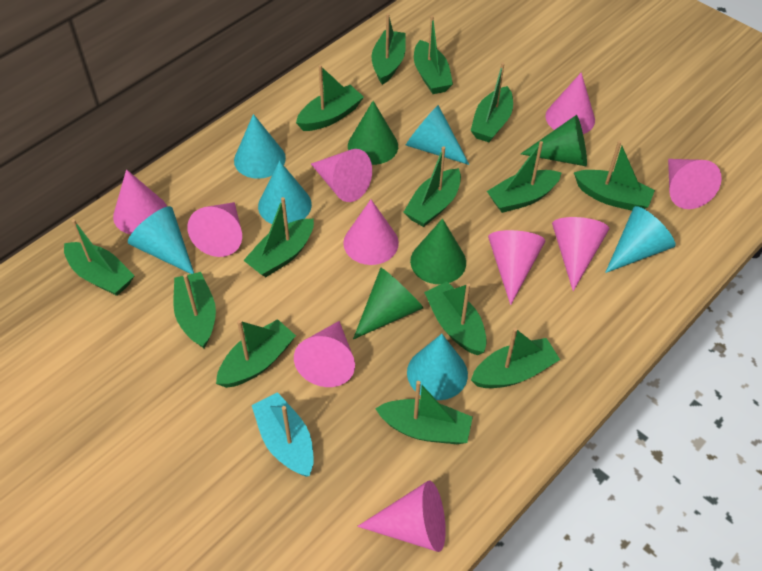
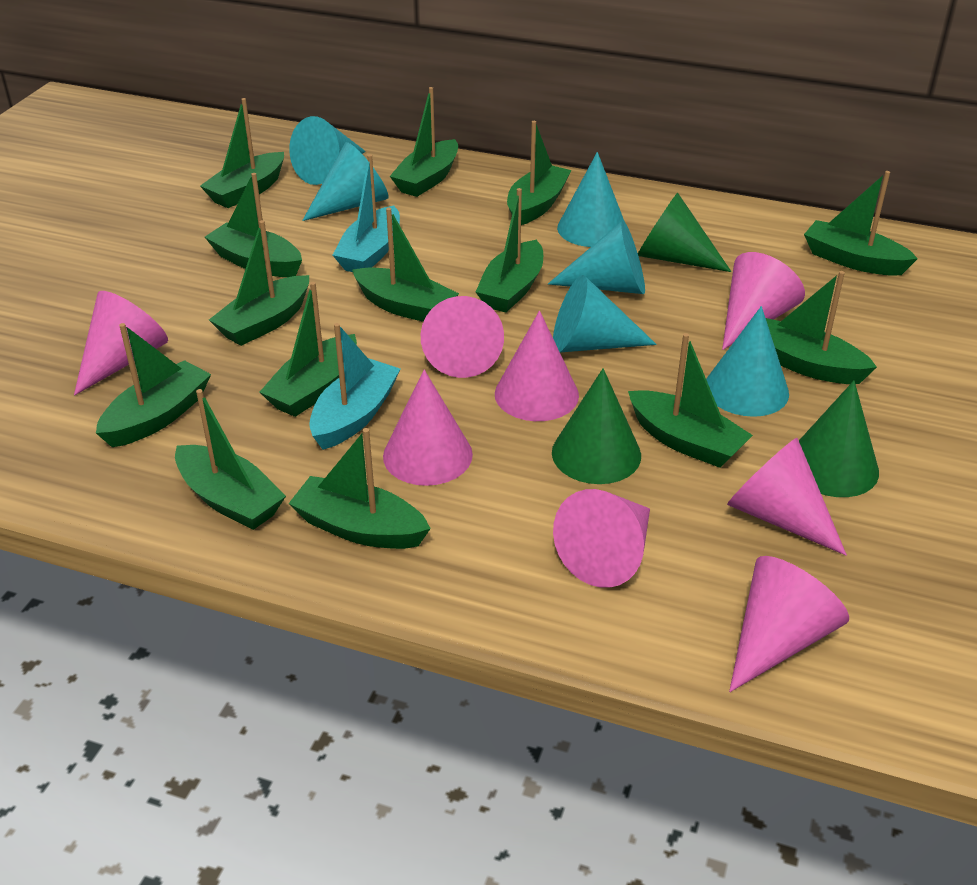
green cone: 4 -> 3
pink cone: 10 -> 8
turquoise boat: 1 -> 2

